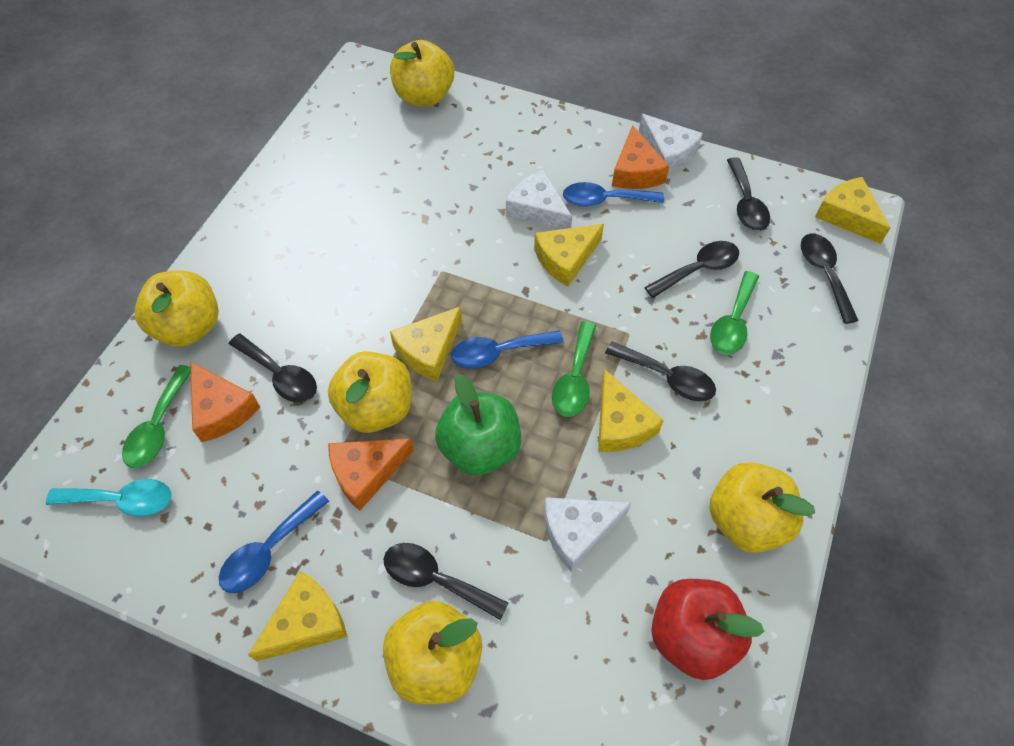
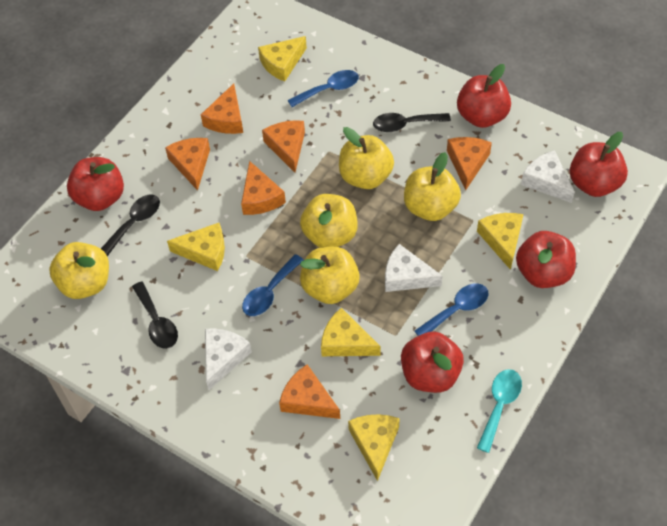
black spoon: 6 -> 3
green apple: 1 -> 0
green spoon: 3 -> 0
orange cheese: 3 -> 6
red apple: 1 -> 5

